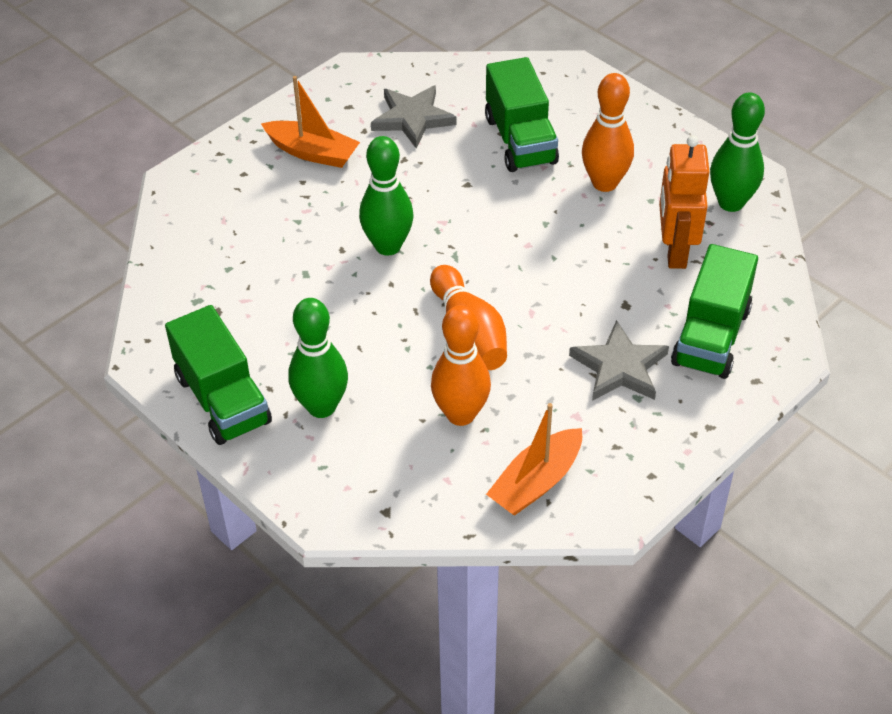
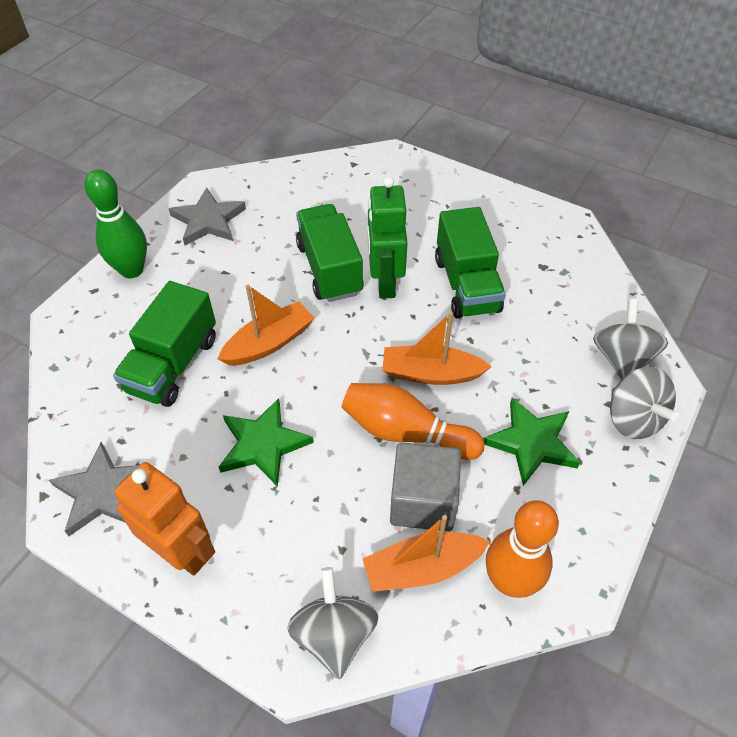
green bowling pin: 3 -> 1
green robot: 0 -> 1
green star: 0 -> 2
grey cube: 0 -> 1
grey spinning top: 0 -> 3
orange boat: 2 -> 3
orange bowling pin: 3 -> 2

